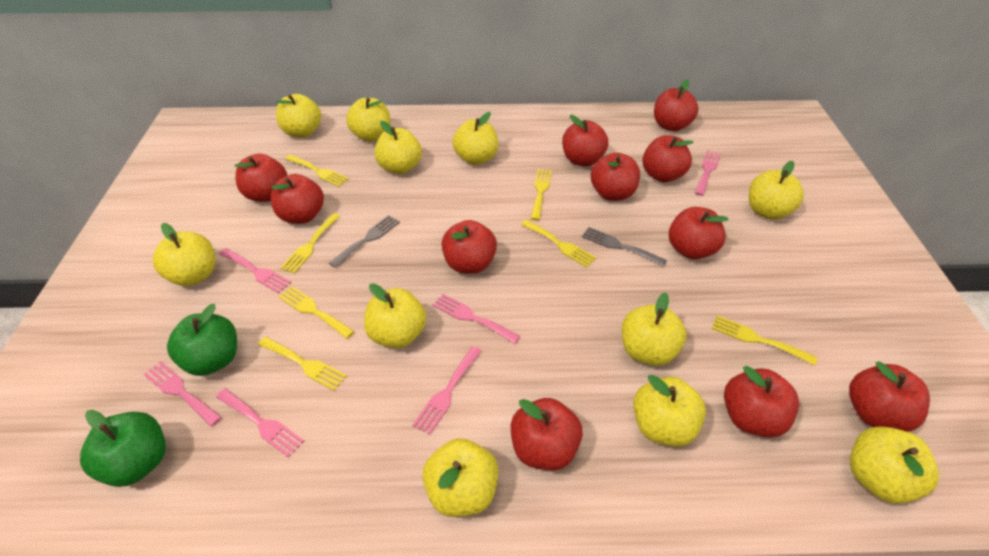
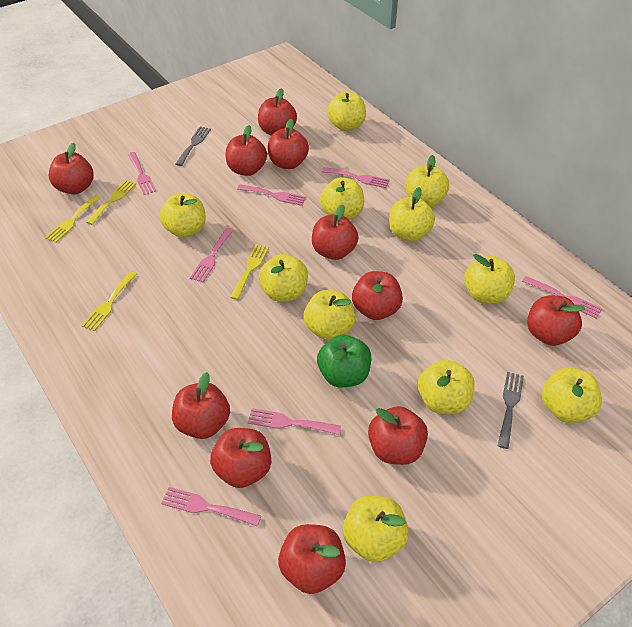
green apple: 2 -> 1
pink fork: 6 -> 7
yellow fork: 7 -> 4

